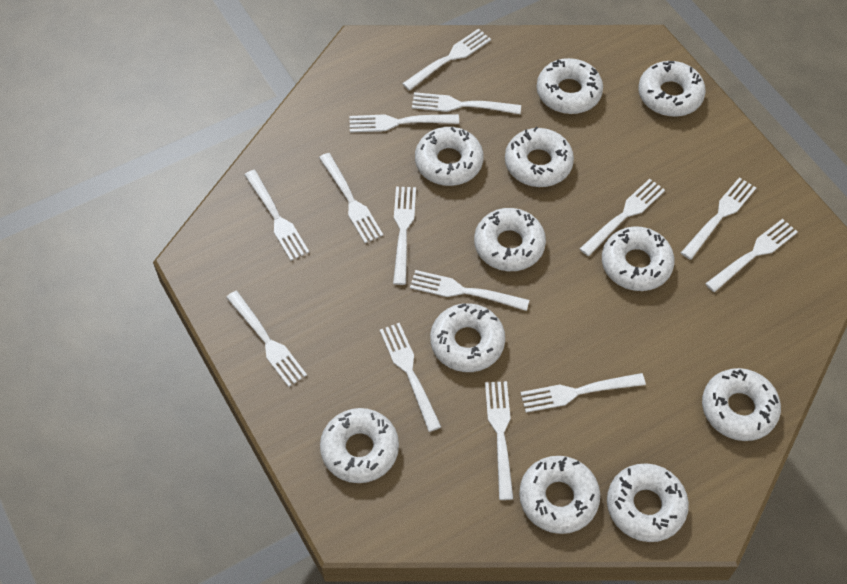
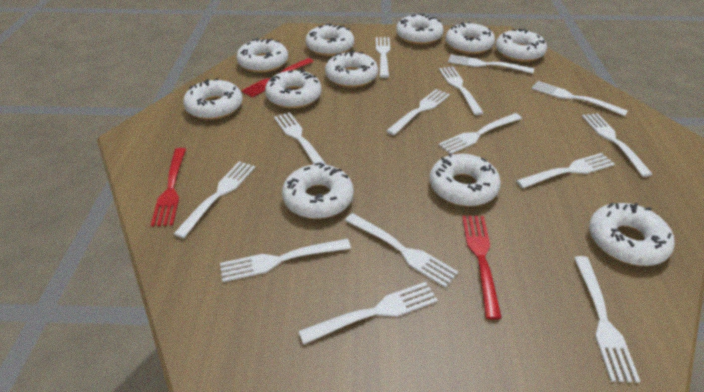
red fork: 0 -> 3

